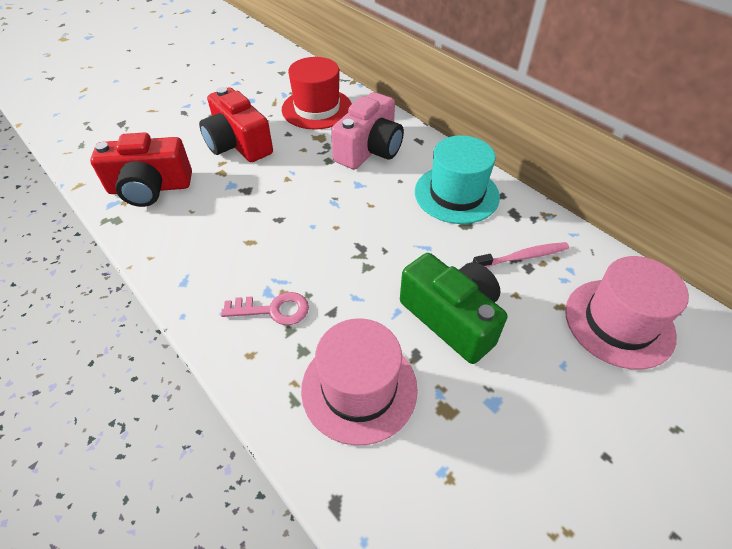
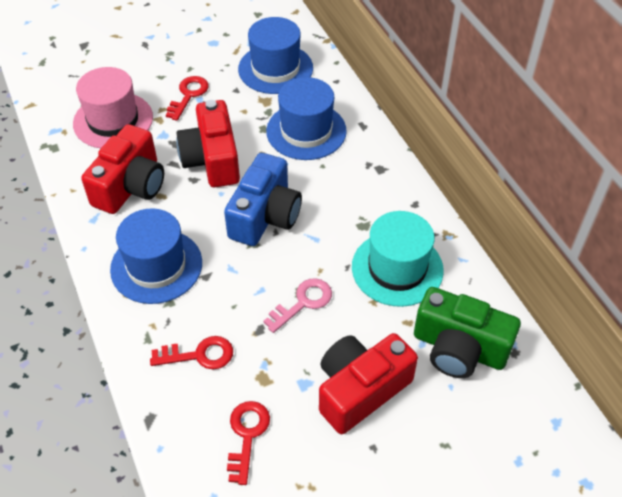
blue camera: 0 -> 1
blue hat: 0 -> 3
pink camera: 1 -> 0
pink hat: 2 -> 1
pink toothbrush: 1 -> 0
red camera: 2 -> 3
red hat: 1 -> 0
red key: 0 -> 3

